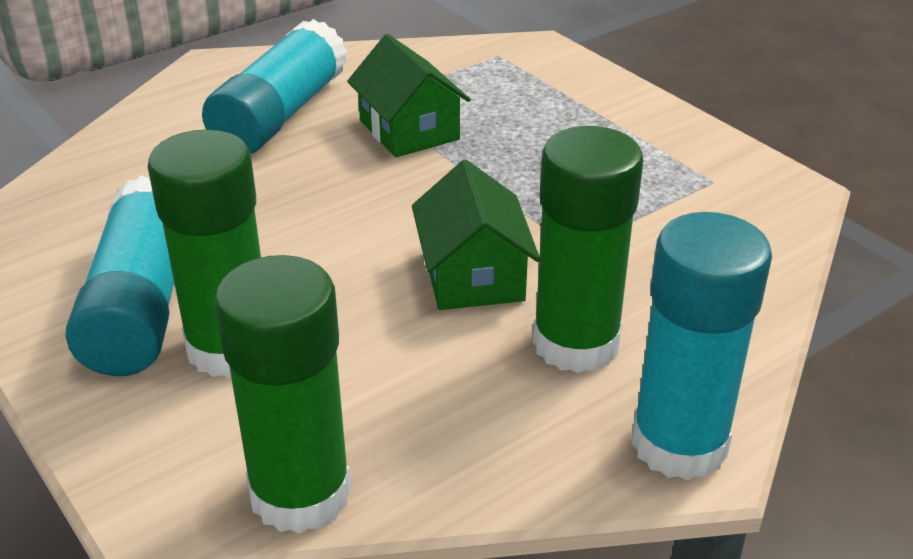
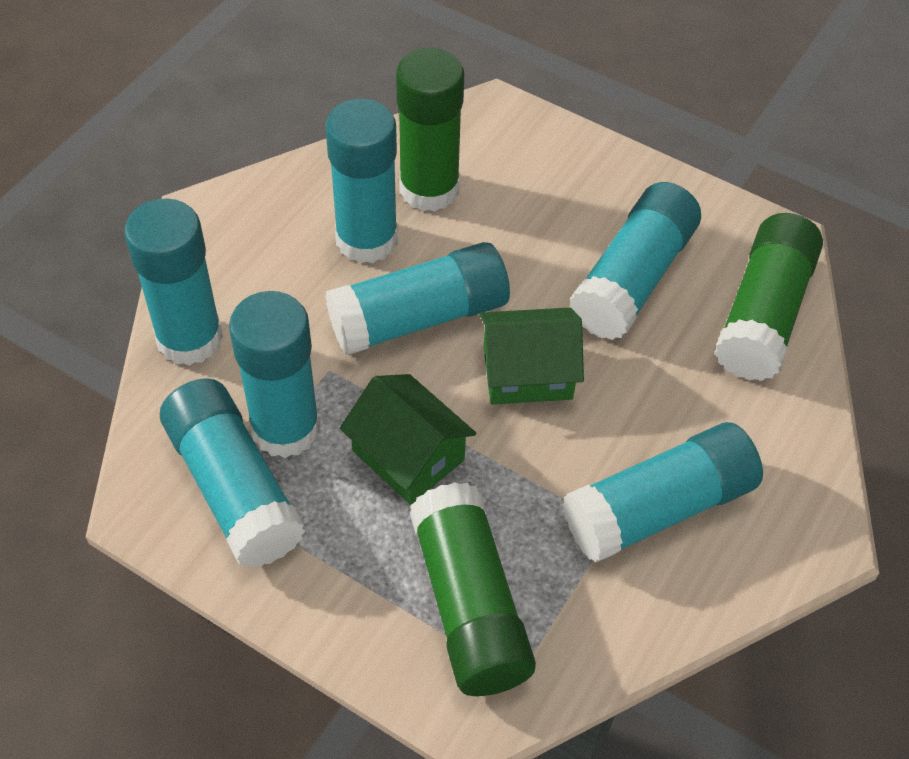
turquoise glue stick: 3 -> 7

